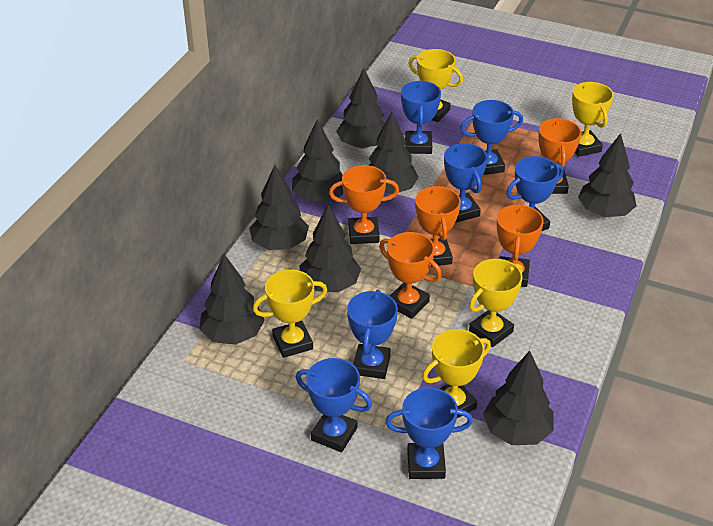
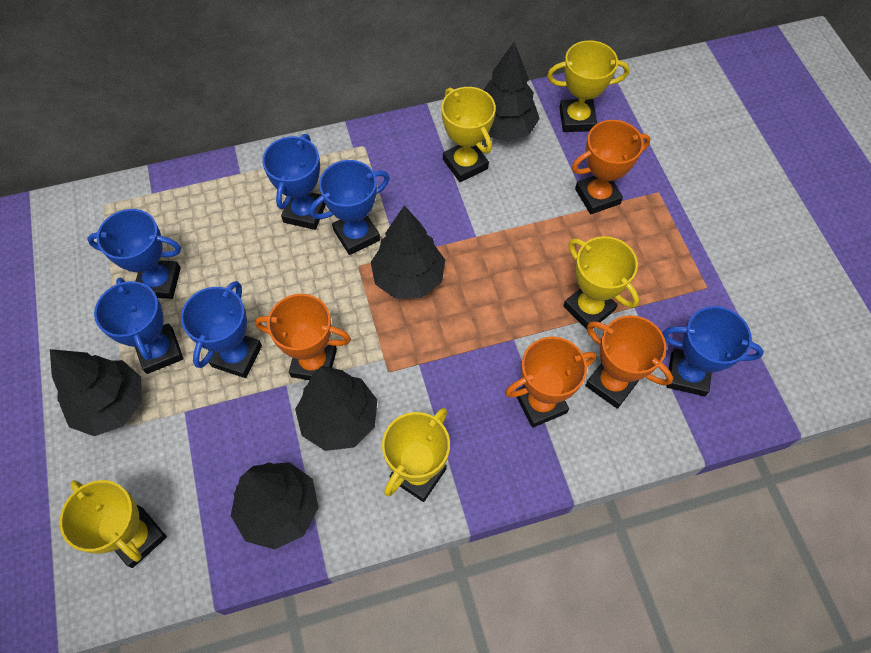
black tree: 8 -> 5
blue trophy: 7 -> 6
orange trophy: 5 -> 4

